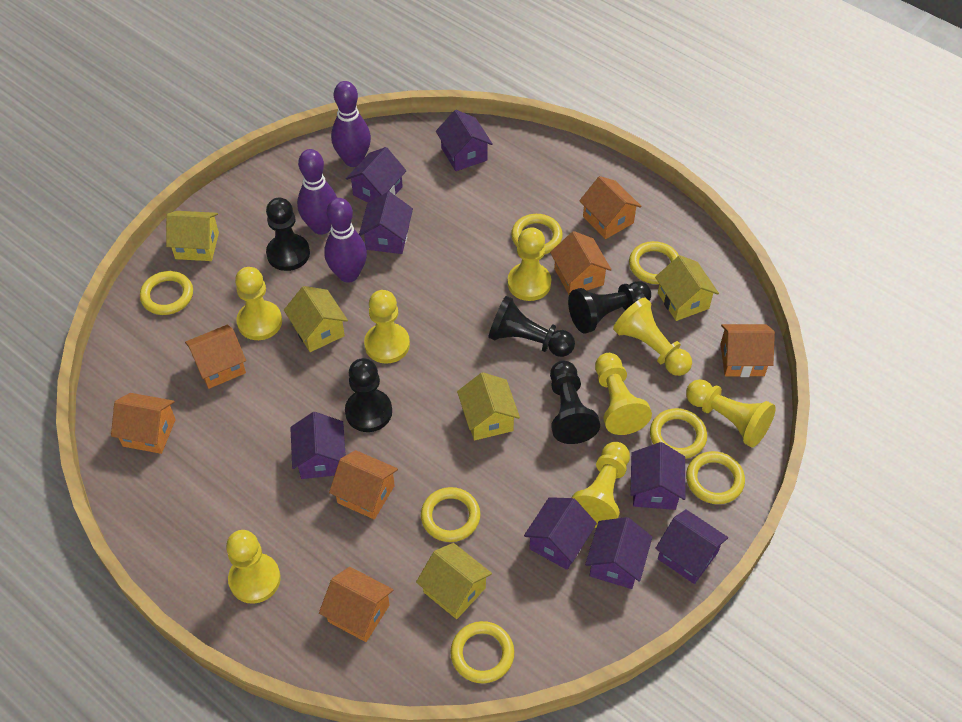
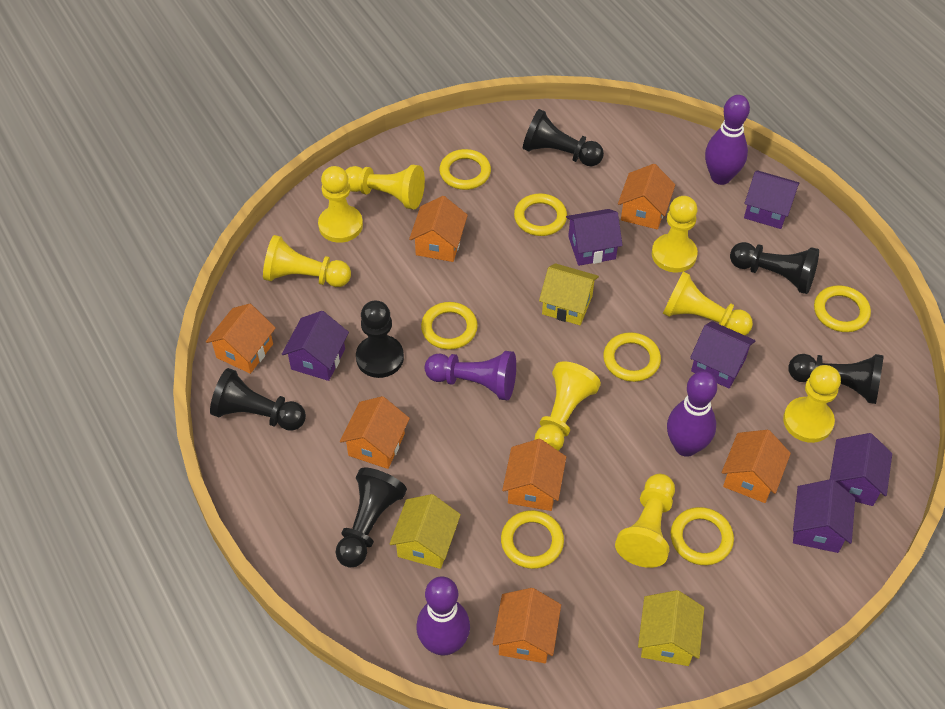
black pawn: 5 -> 6
purple house: 8 -> 6
purple pawn: 0 -> 1
yellow house: 5 -> 3

